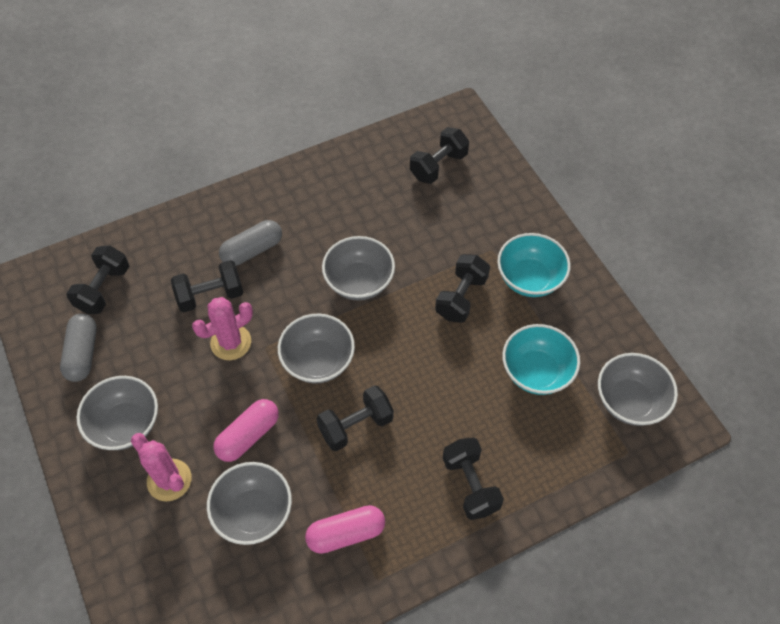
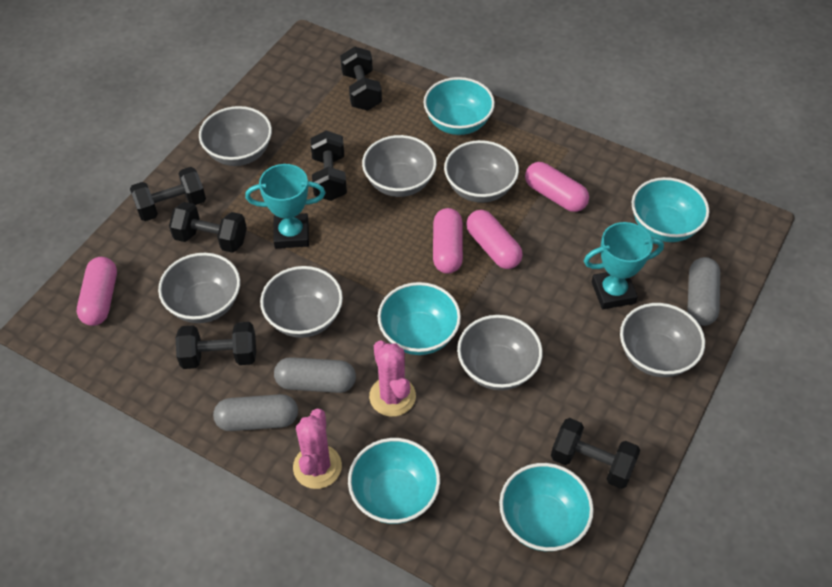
grey bowl: 5 -> 7
grey capsule: 2 -> 3
pink capsule: 2 -> 4
turquoise bowl: 2 -> 5
turquoise trophy: 0 -> 2

